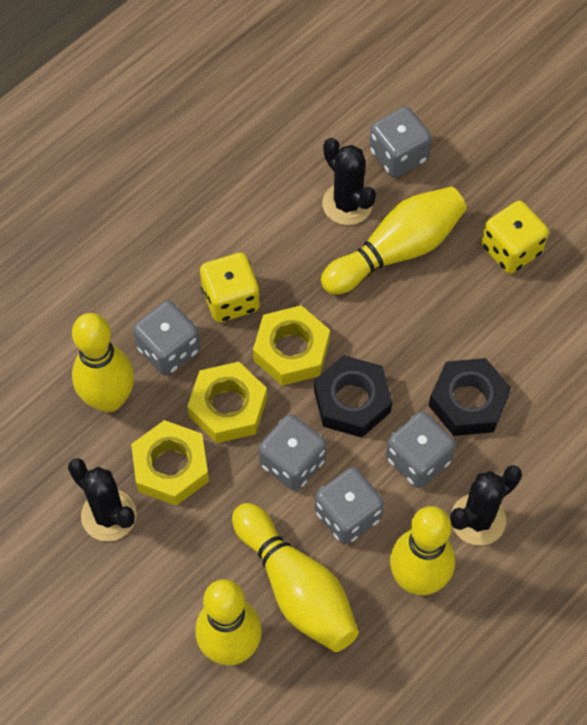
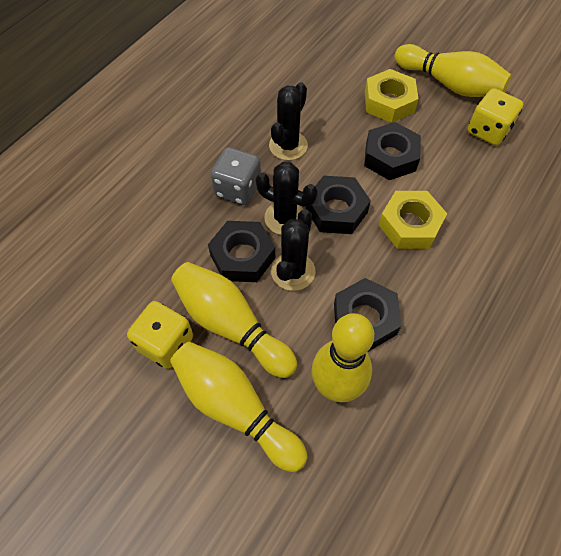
black nut: 2 -> 4
grey dice: 5 -> 1
yellow bowling pin: 5 -> 4
yellow nut: 3 -> 2

